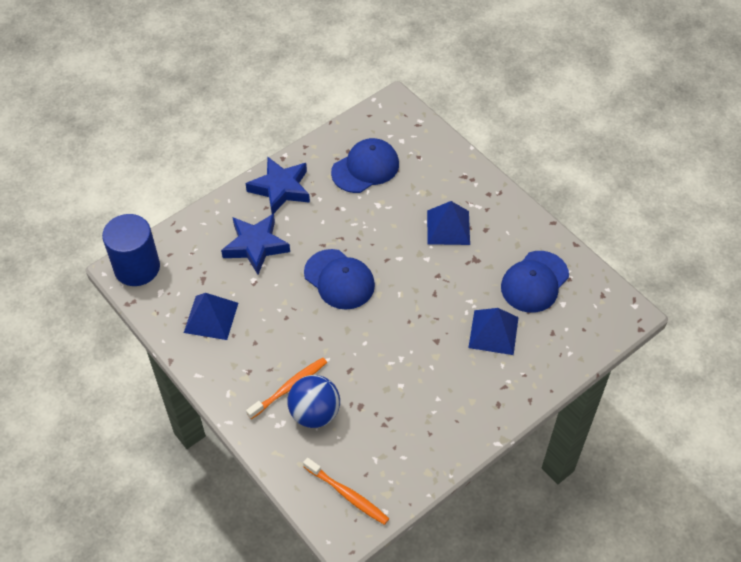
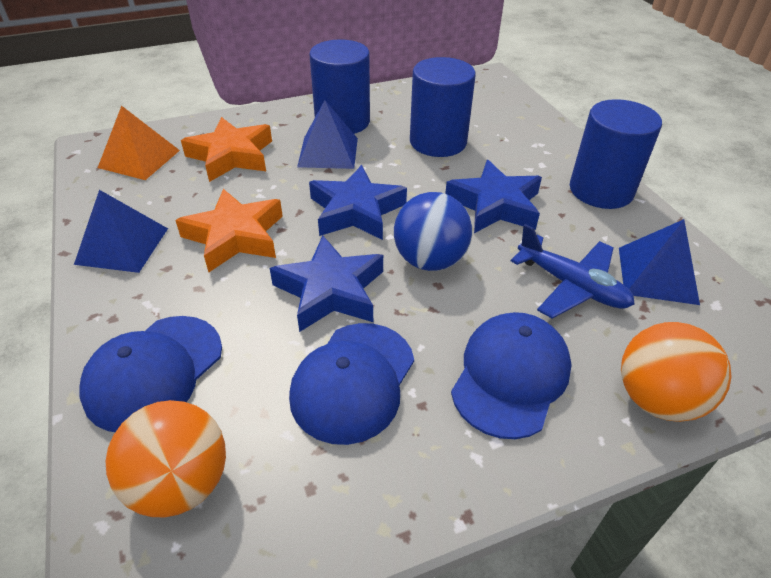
blue cylinder: 1 -> 3
blue plane: 0 -> 1
blue star: 2 -> 3
orange ball: 0 -> 2
orange pyramid: 0 -> 1
orange star: 0 -> 2
orange toothbrush: 2 -> 0

